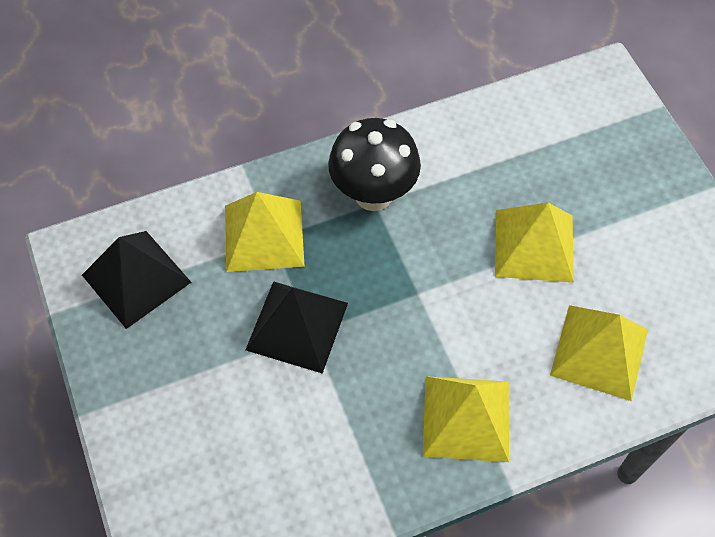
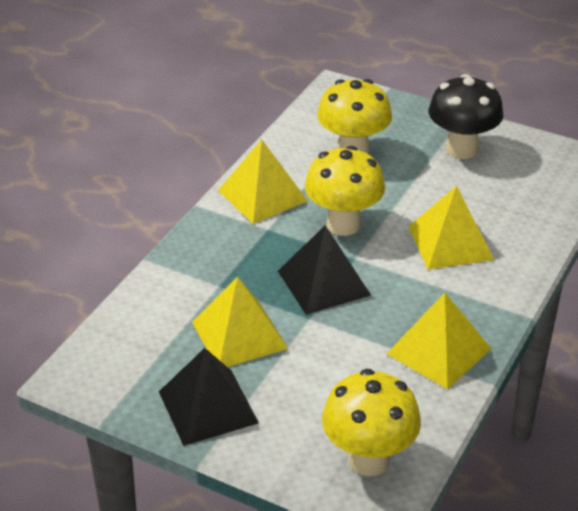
yellow mushroom: 0 -> 3

